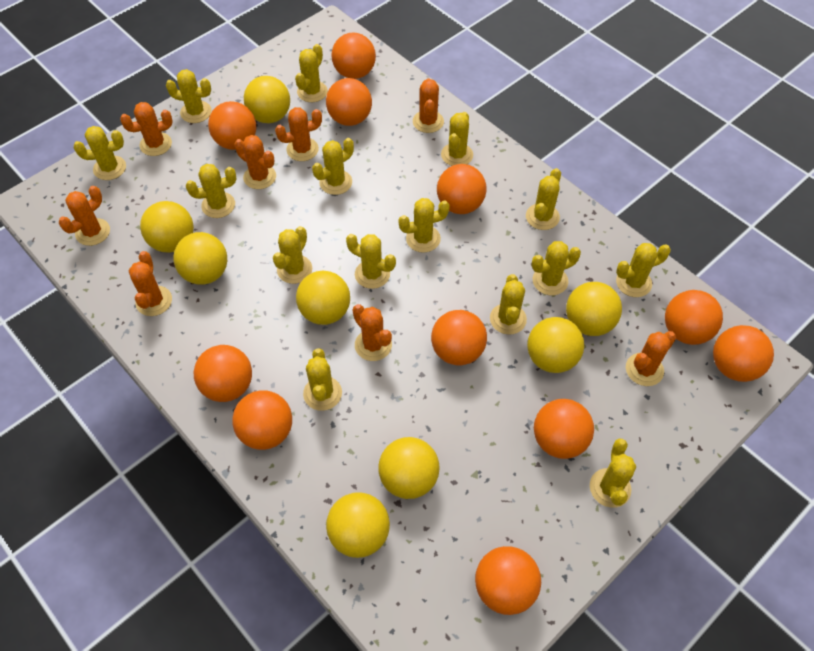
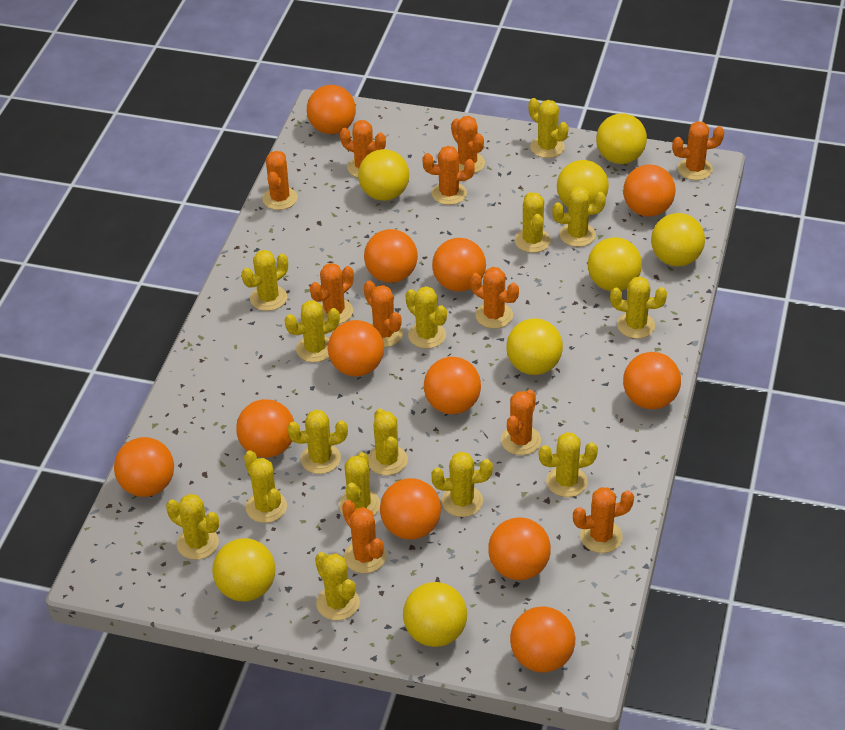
orange ball: 11 -> 12
orange cactus: 8 -> 11

